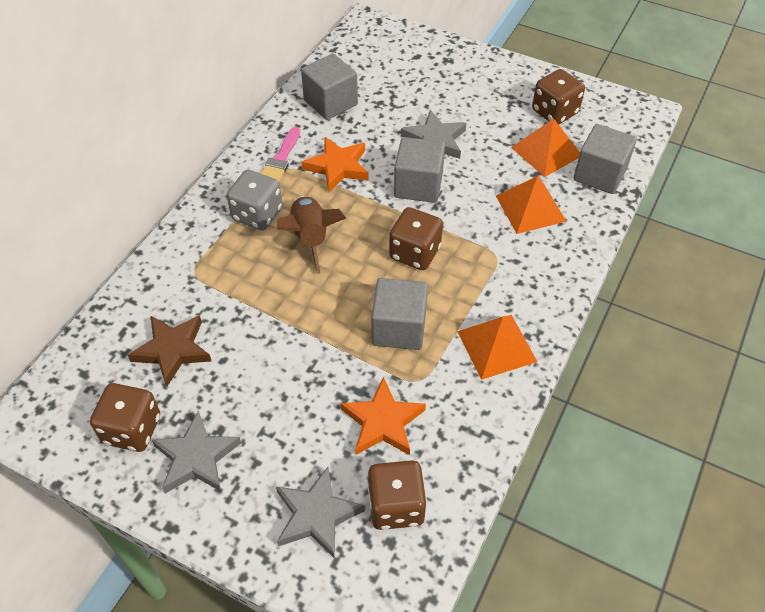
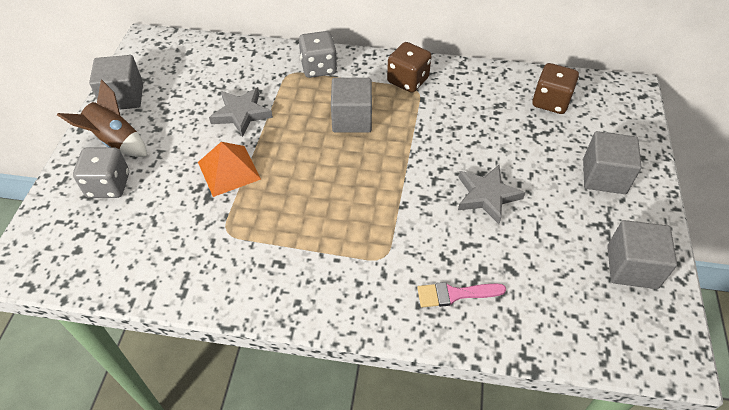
brown dice: 4 -> 2
brown star: 1 -> 0
grey dice: 1 -> 2
grey star: 3 -> 2
orange pyramid: 3 -> 1
orange star: 2 -> 0

